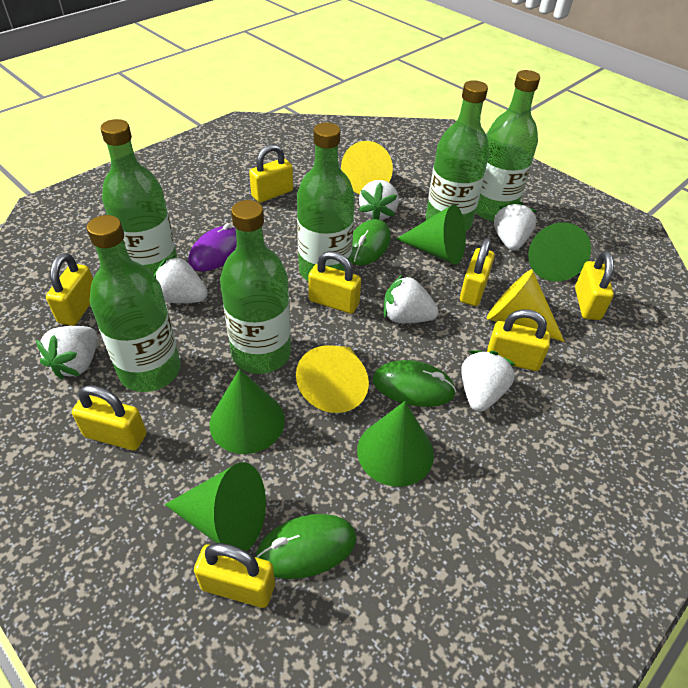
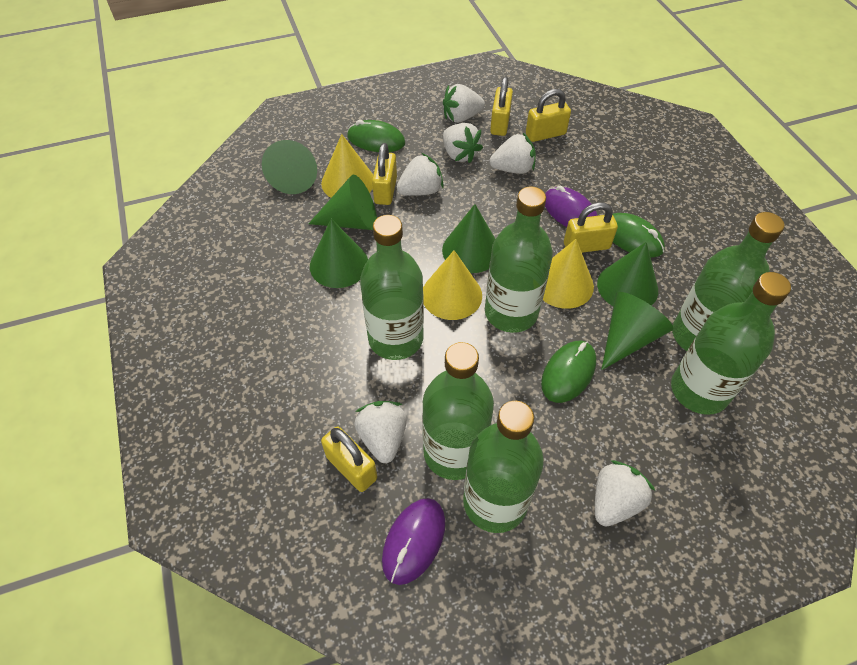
green cone: 5 -> 6
purple mouse: 1 -> 2
yellow padlock: 8 -> 5

